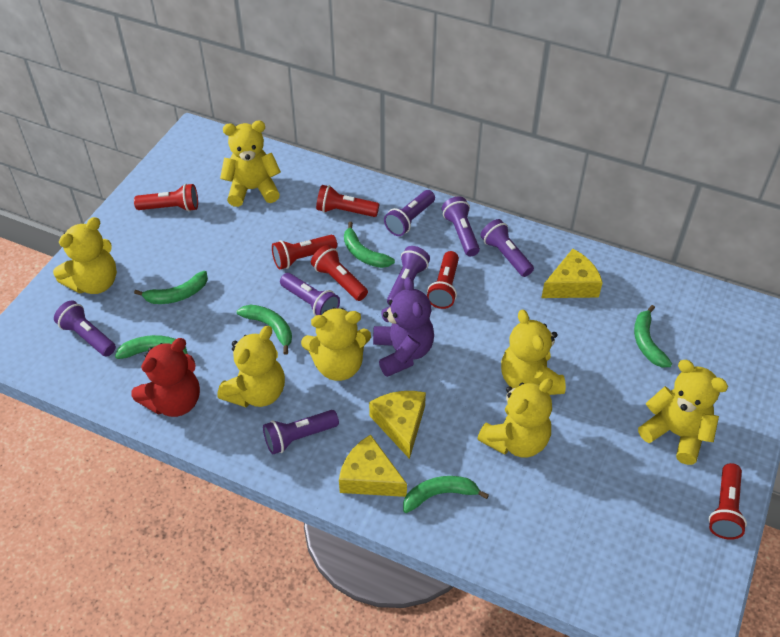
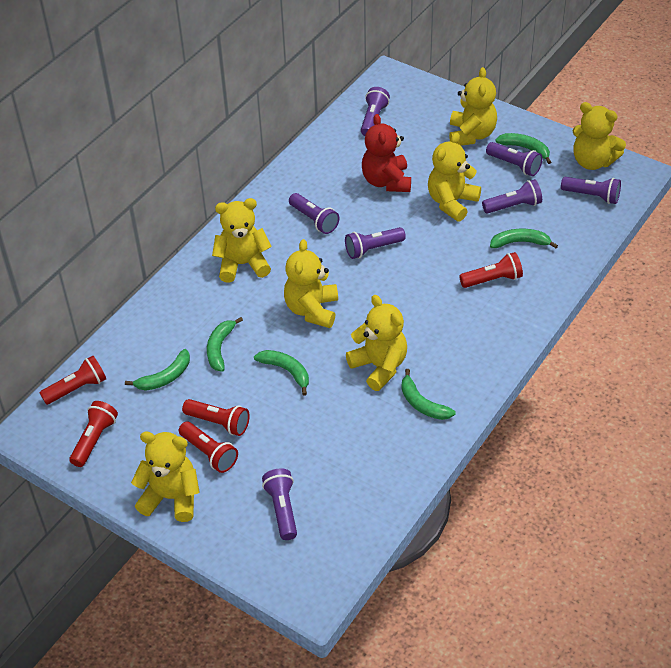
purple teddy bear: 1 -> 0
red flashlight: 6 -> 5
yellow cheese: 3 -> 0

